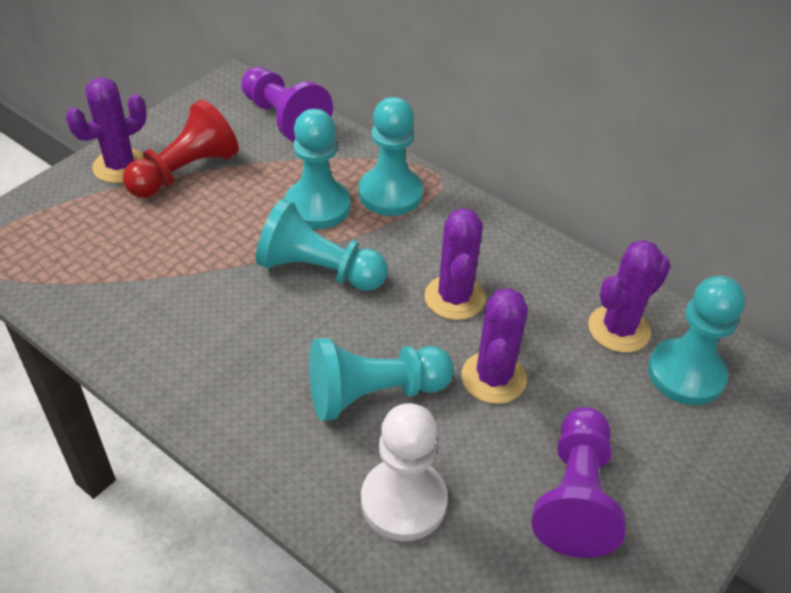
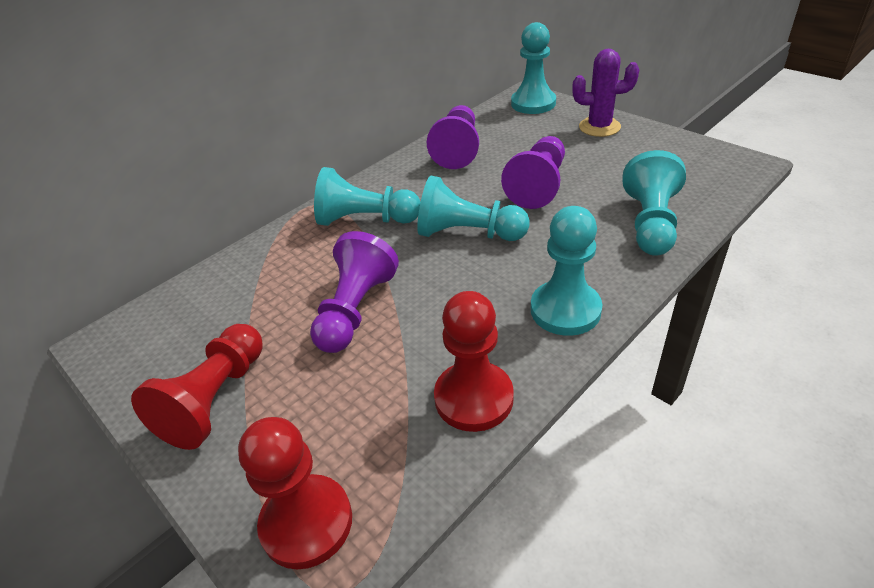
purple cactus: 4 -> 1
purple pawn: 2 -> 3
red pawn: 1 -> 3
white pawn: 1 -> 0

